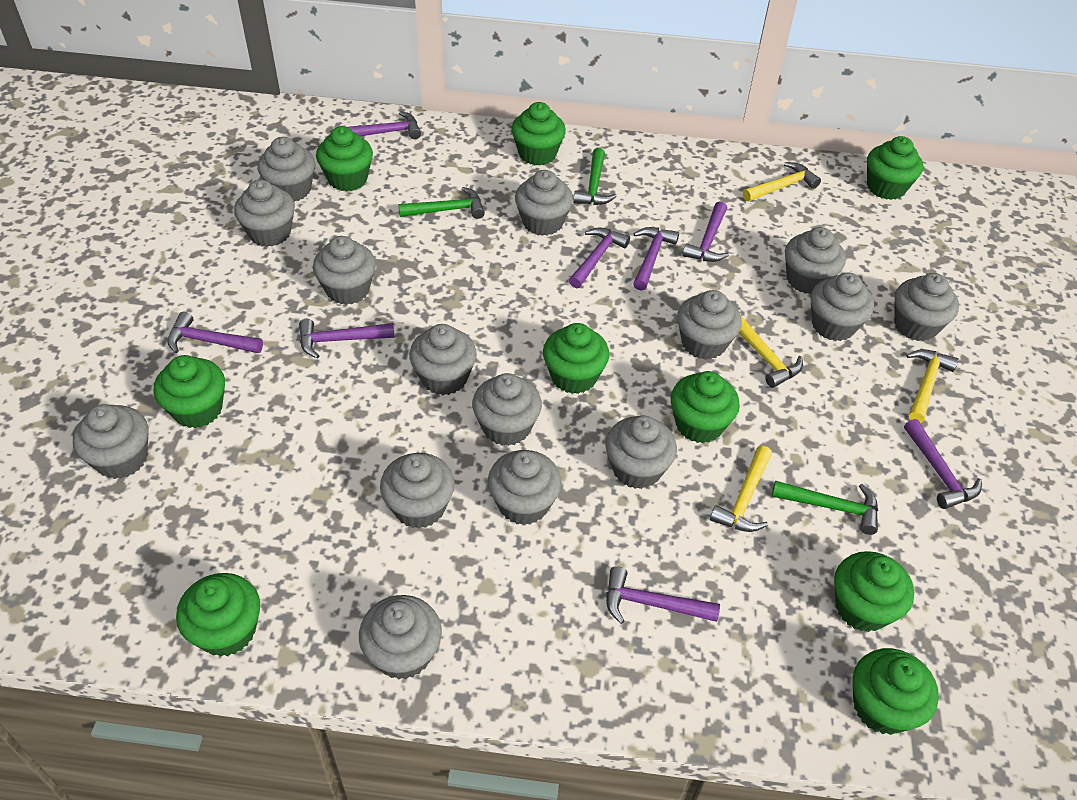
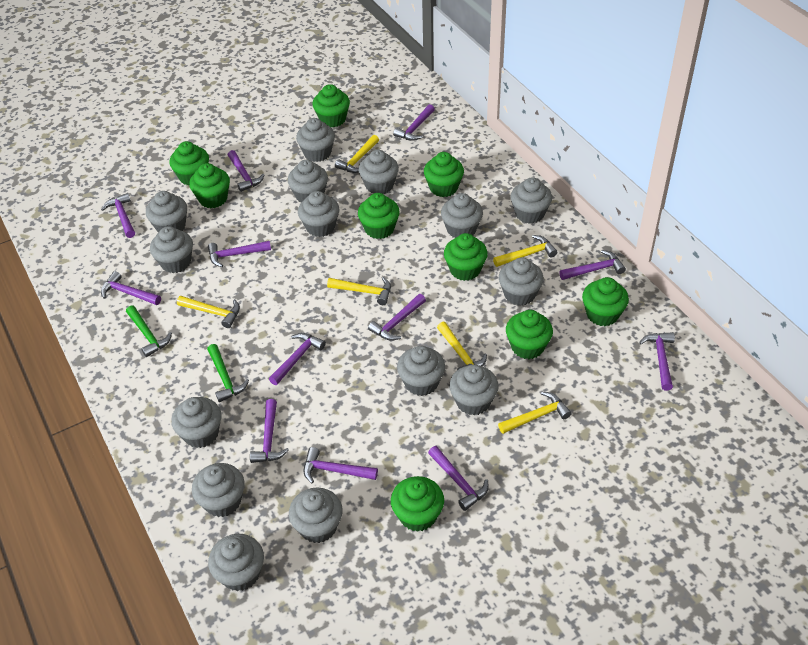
green hammer: 3 -> 2
purple hammer: 8 -> 12
yellow hammer: 4 -> 6

